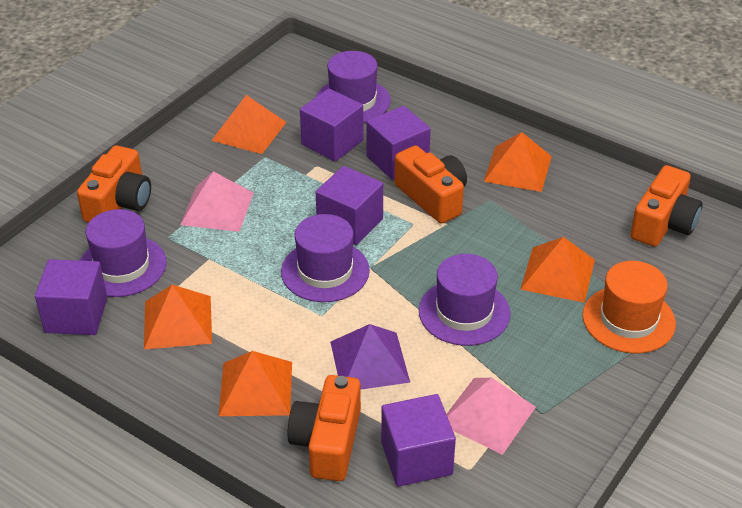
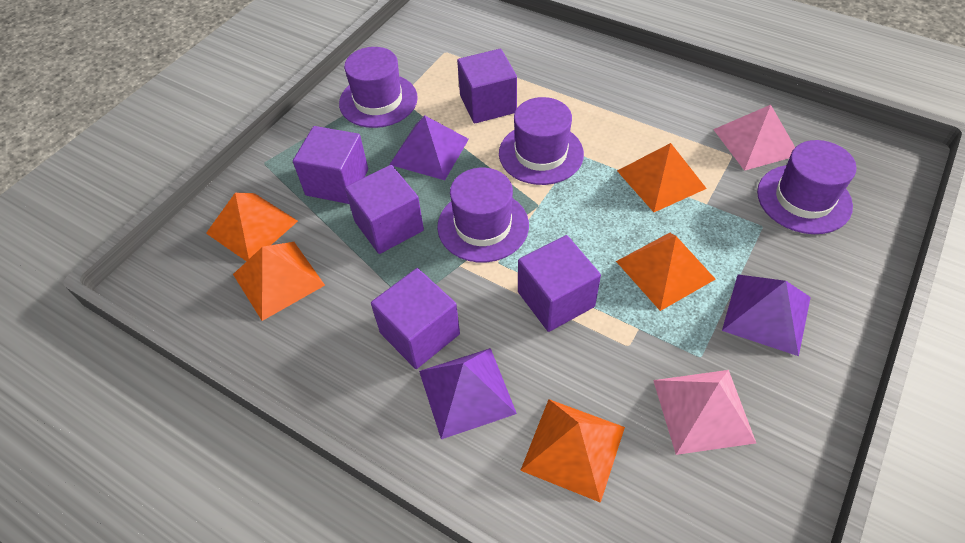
orange camera: 4 -> 0
orange hat: 1 -> 0
purple pyramid: 1 -> 3

